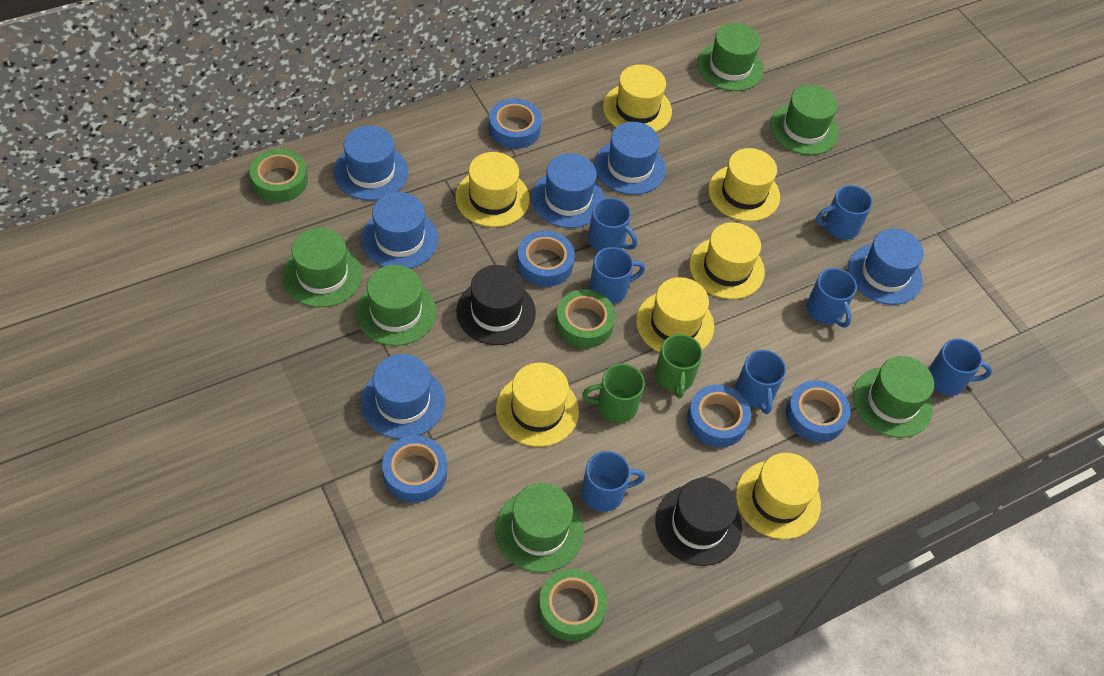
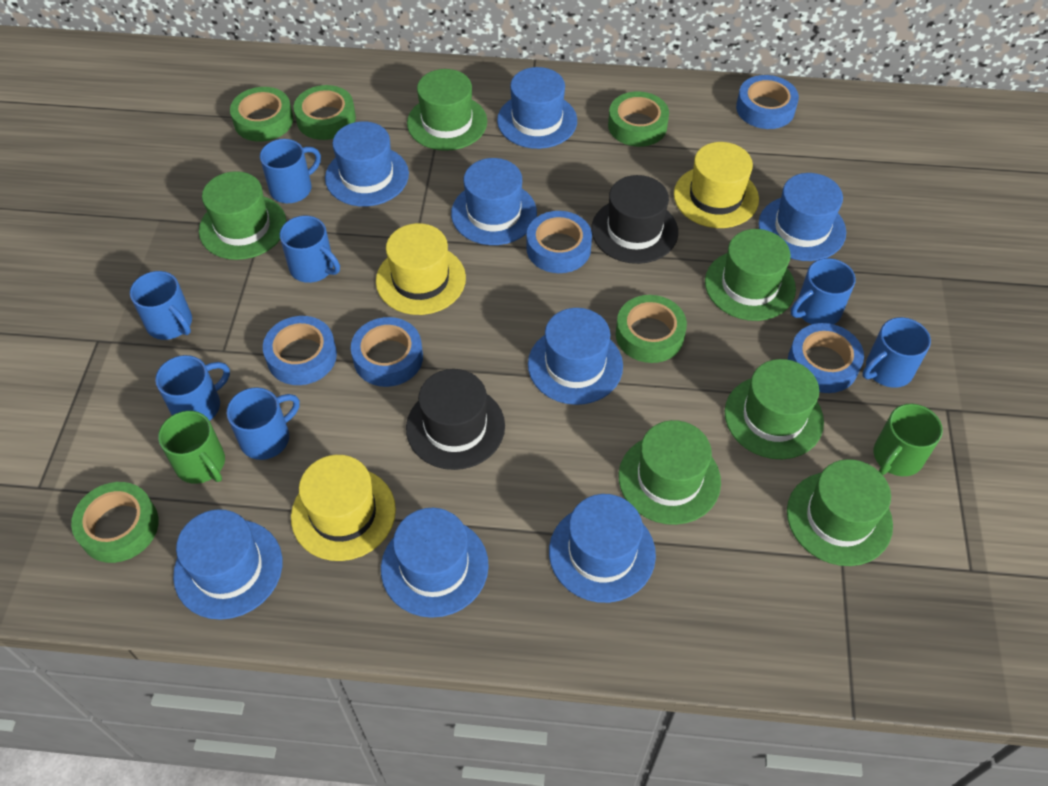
blue hat: 6 -> 8
green tape: 3 -> 5
yellow hat: 7 -> 3

